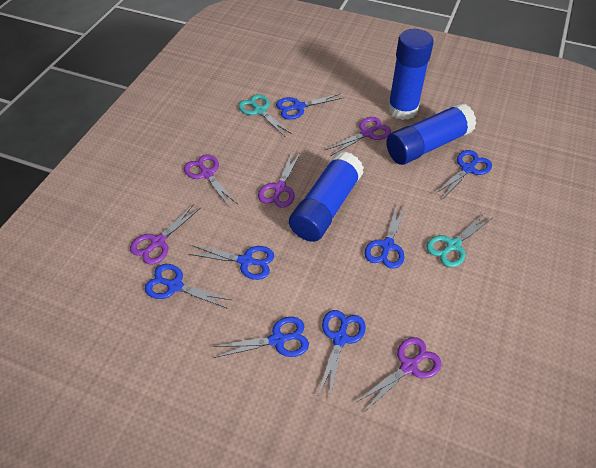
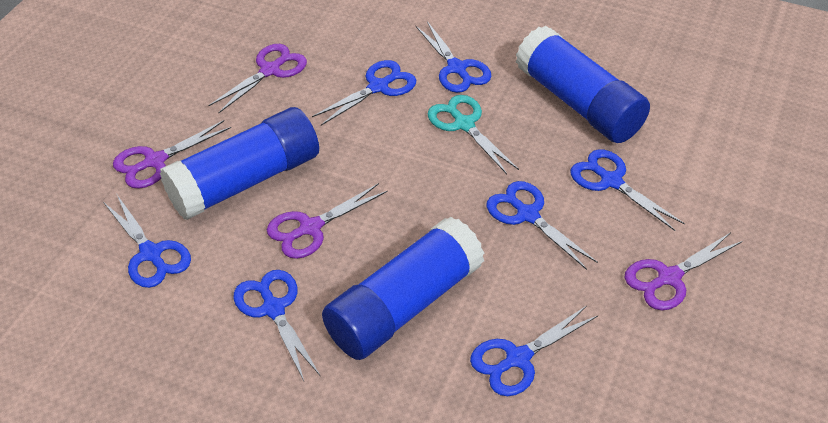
purple scissors: 5 -> 4
turquoise scissors: 2 -> 1

